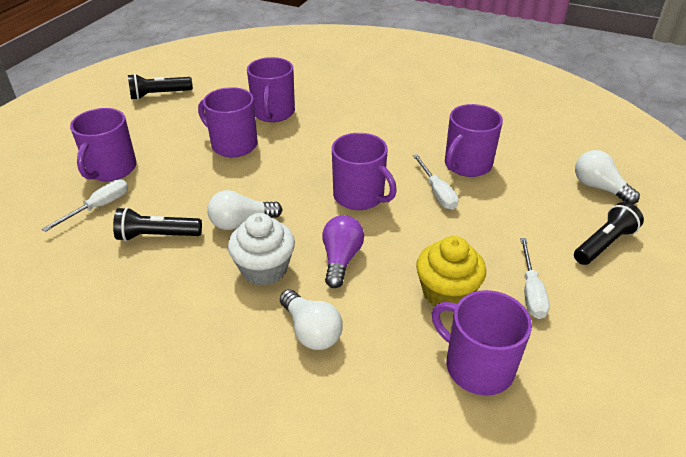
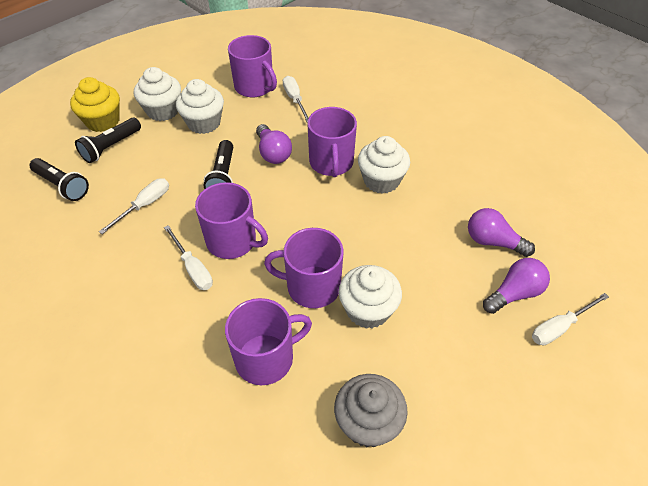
grey cupcake: 0 -> 1
purple light bulb: 1 -> 3
purple mug: 6 -> 5
white cupcake: 1 -> 4
white light bulb: 3 -> 0
white screwdriver: 3 -> 4

